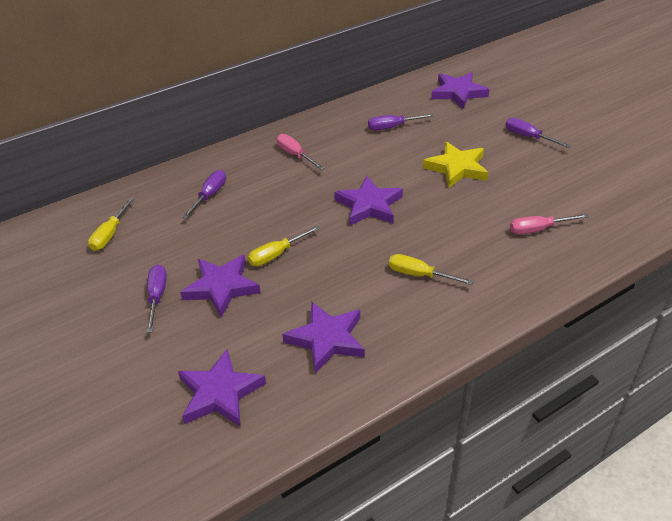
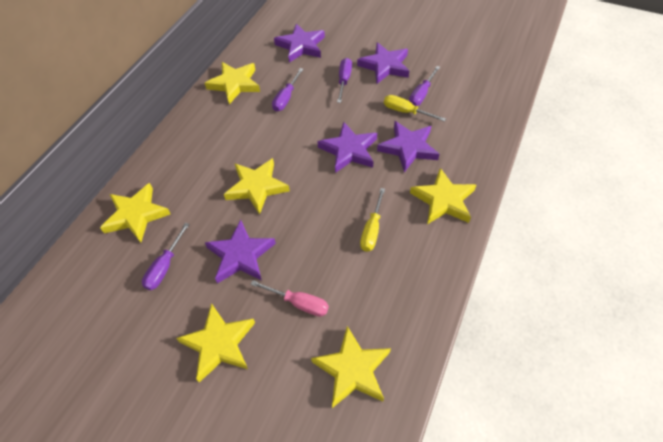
pink screwdriver: 2 -> 1
yellow screwdriver: 3 -> 2
yellow star: 1 -> 6

